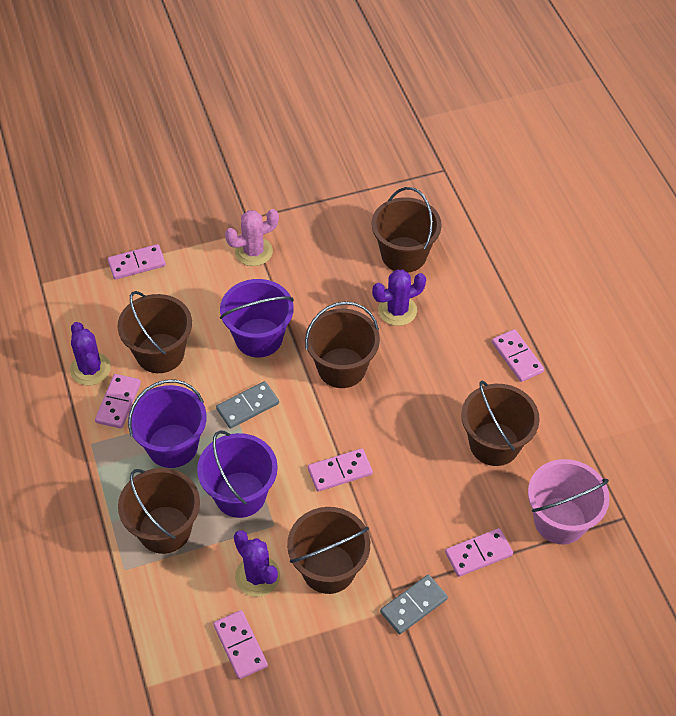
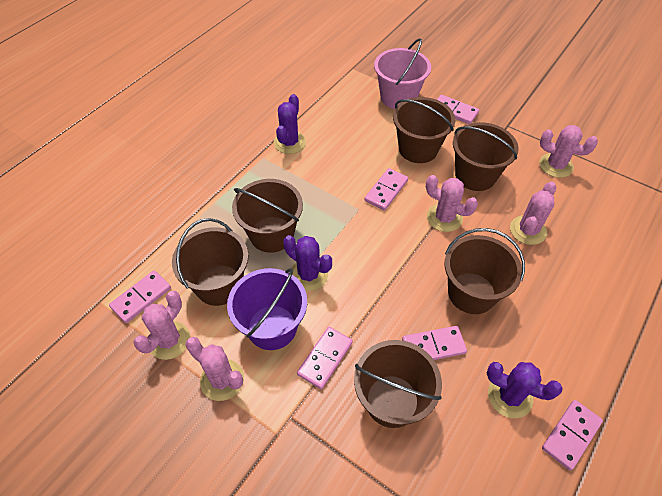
grey domino: 2 -> 0
pink cactus: 1 -> 5
purple bucket: 3 -> 1

